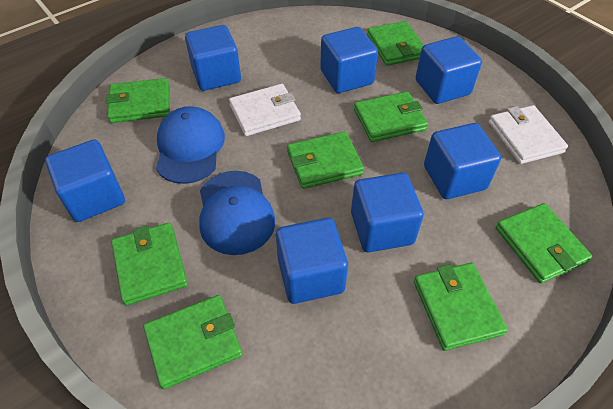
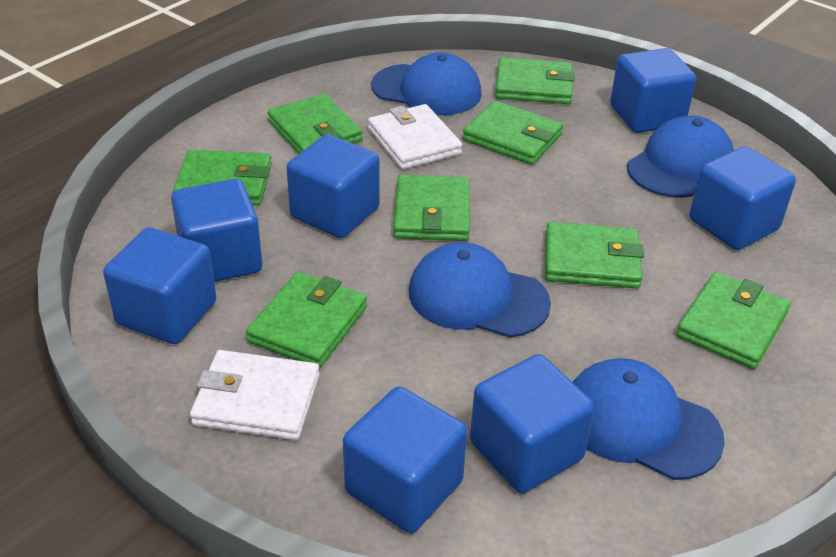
blue cap: 2 -> 4

